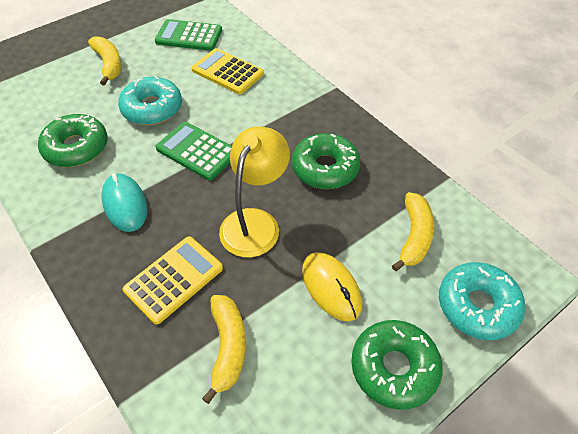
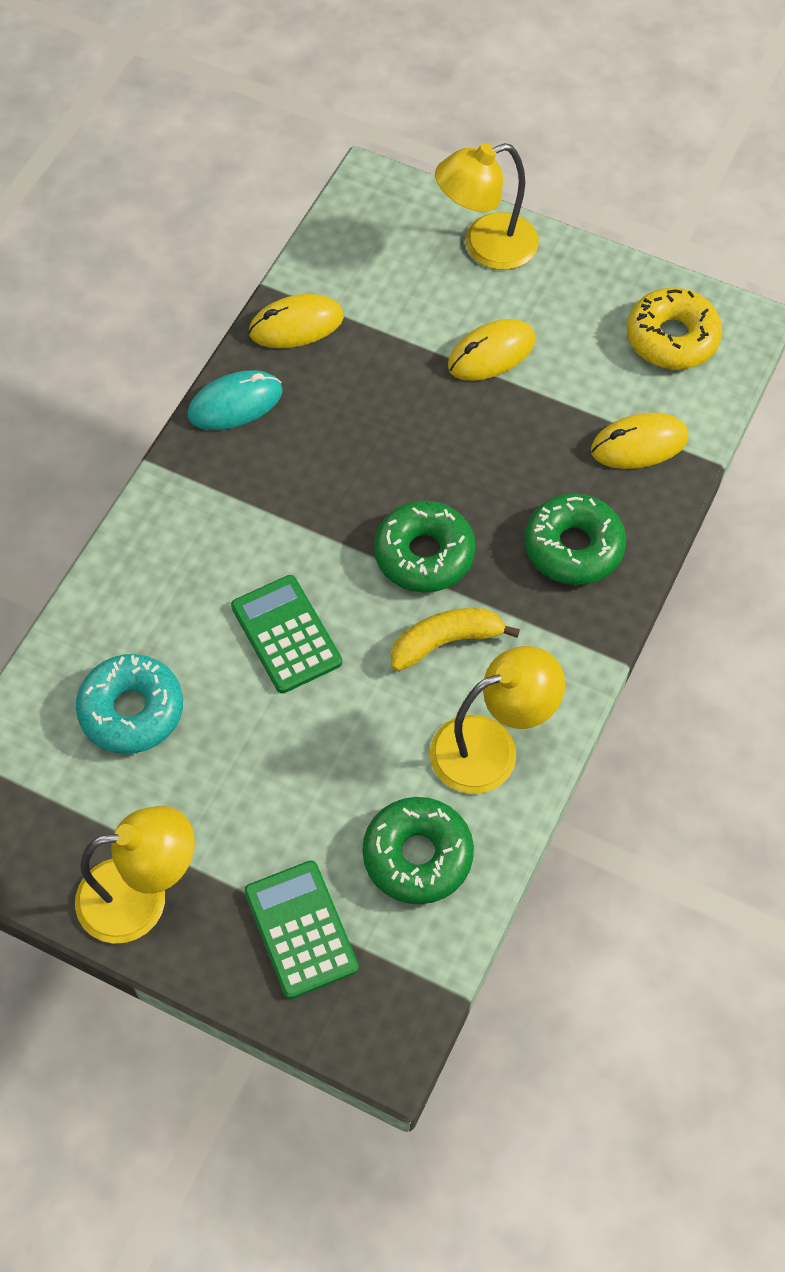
turquoise donut: 2 -> 1
yellow banana: 3 -> 1
yellow calculator: 2 -> 0
yellow donut: 0 -> 1
yellow lamp: 1 -> 3
yellow mouse: 1 -> 3

